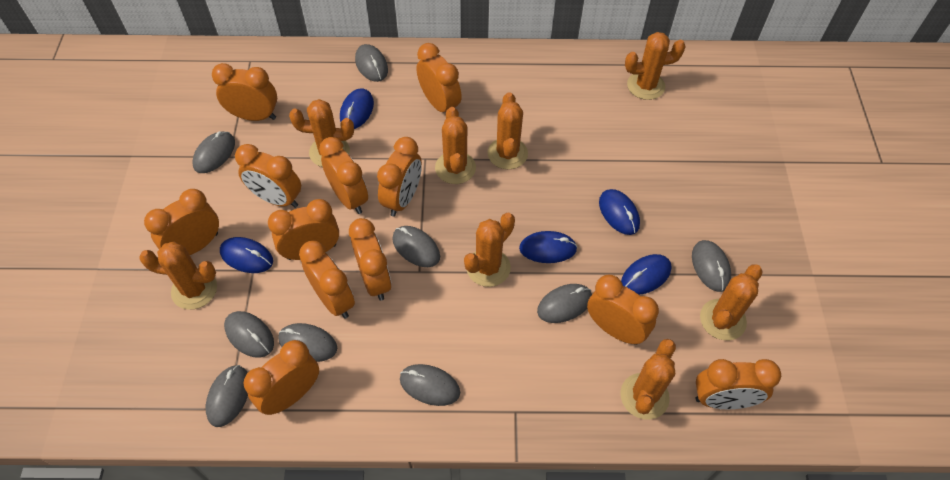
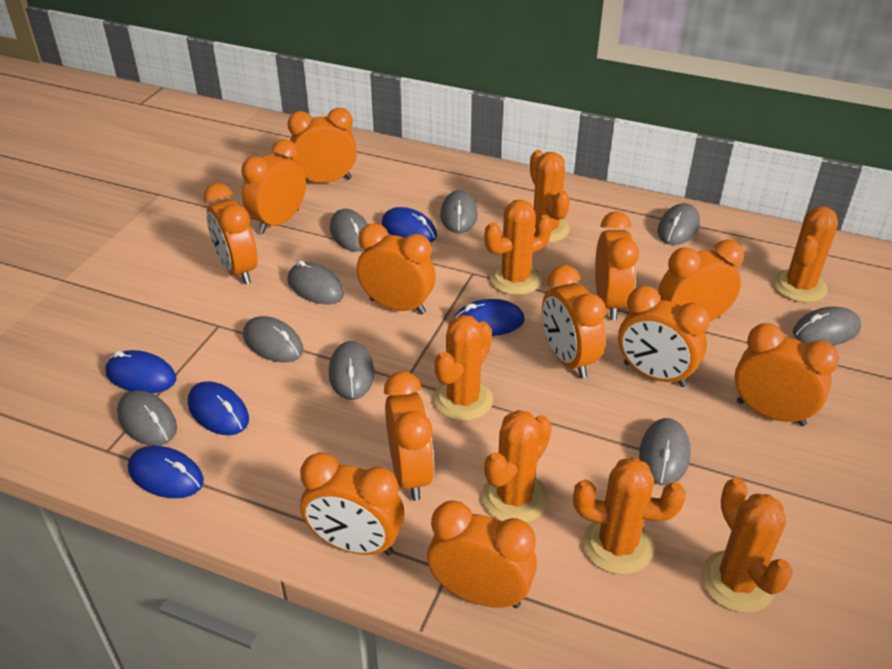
orange cactus: 8 -> 7

